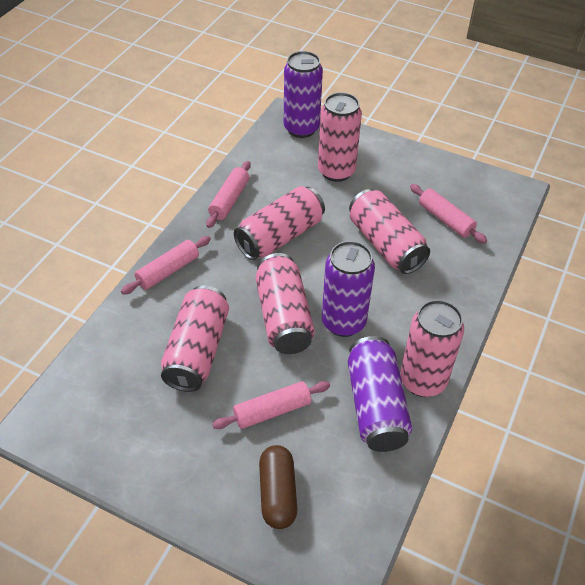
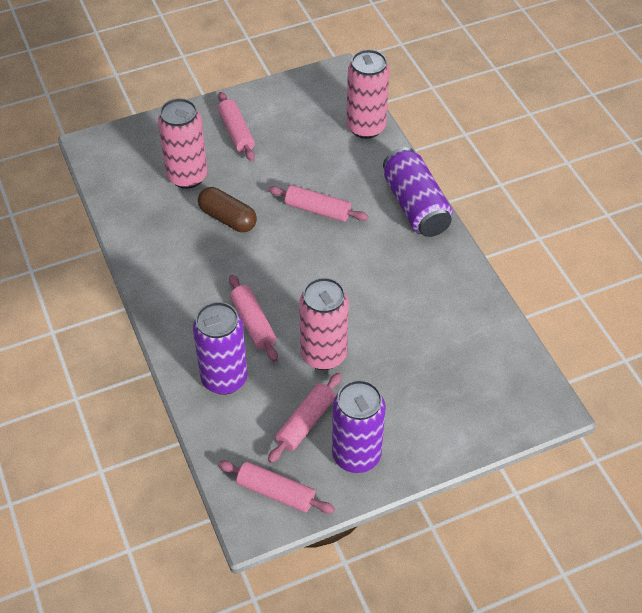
pink can: 6 -> 3
pink rolling pin: 4 -> 5

